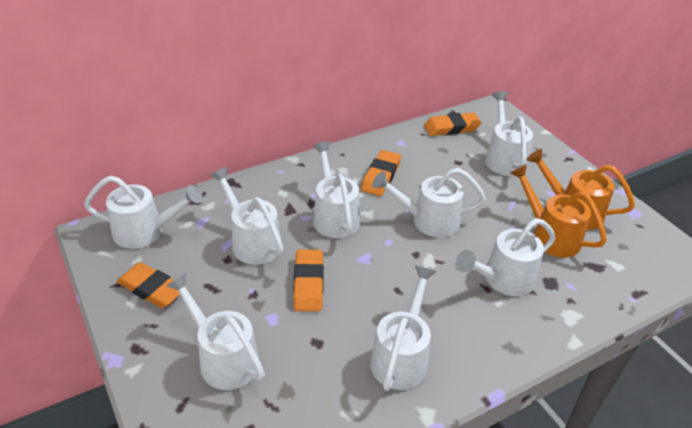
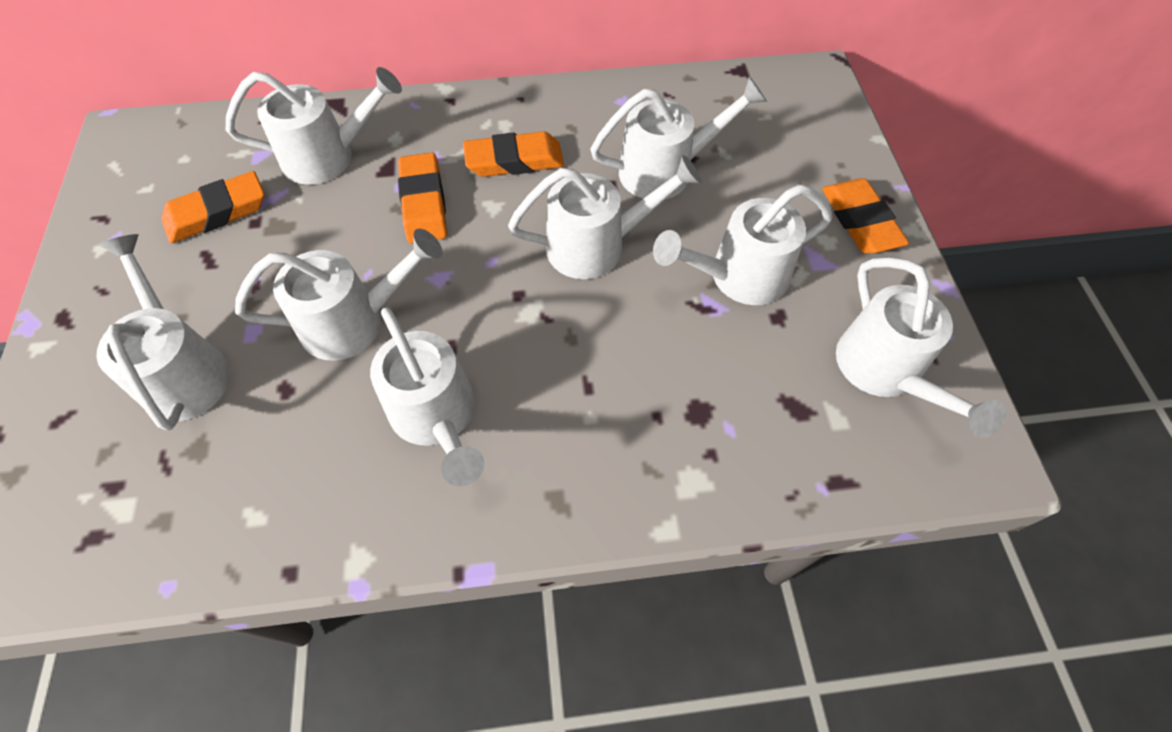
orange watering can: 2 -> 0

